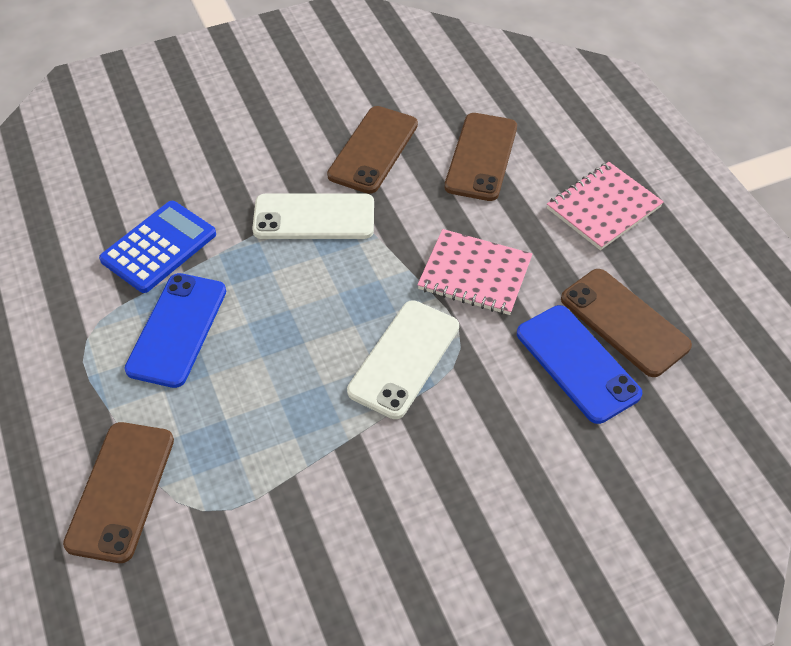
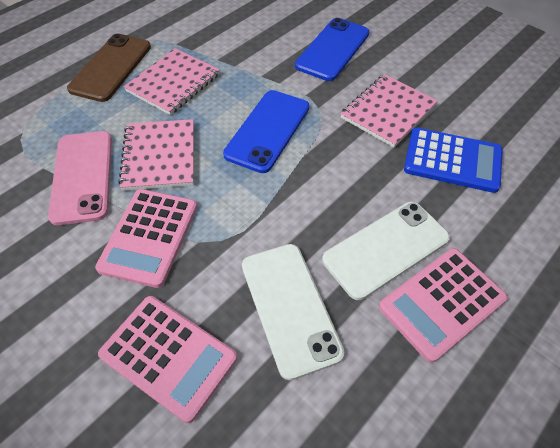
brown phone: 4 -> 1
pink calculator: 0 -> 3
pink notebook: 2 -> 3
pink phone: 0 -> 1

